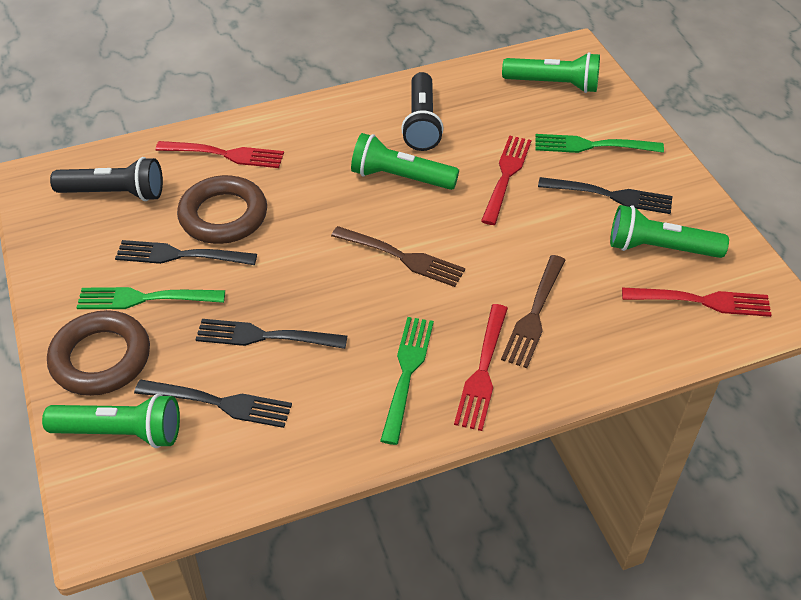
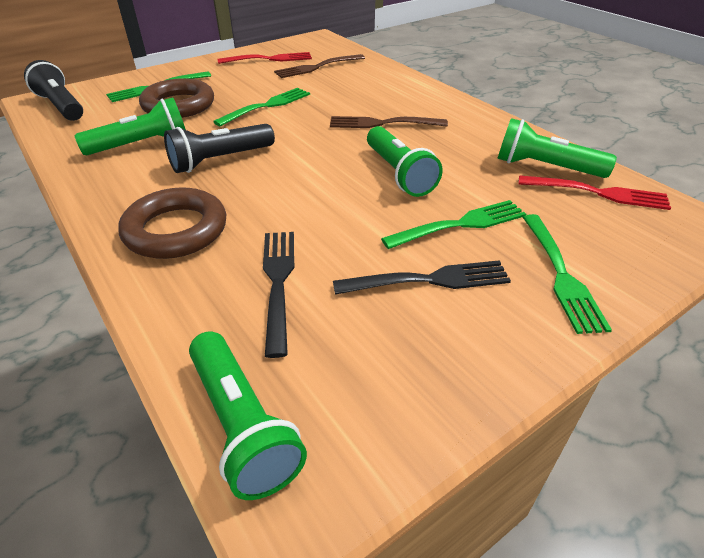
black fork: 4 -> 2
green fork: 3 -> 4
red fork: 4 -> 2

